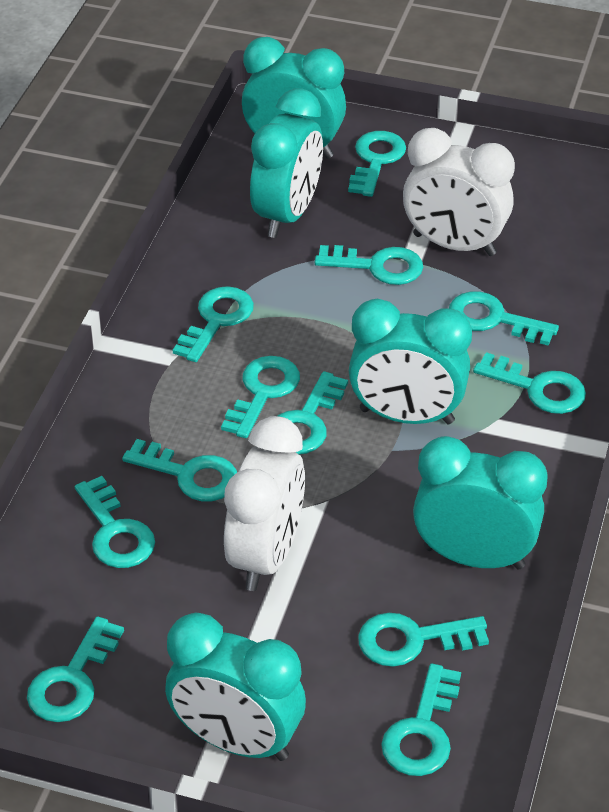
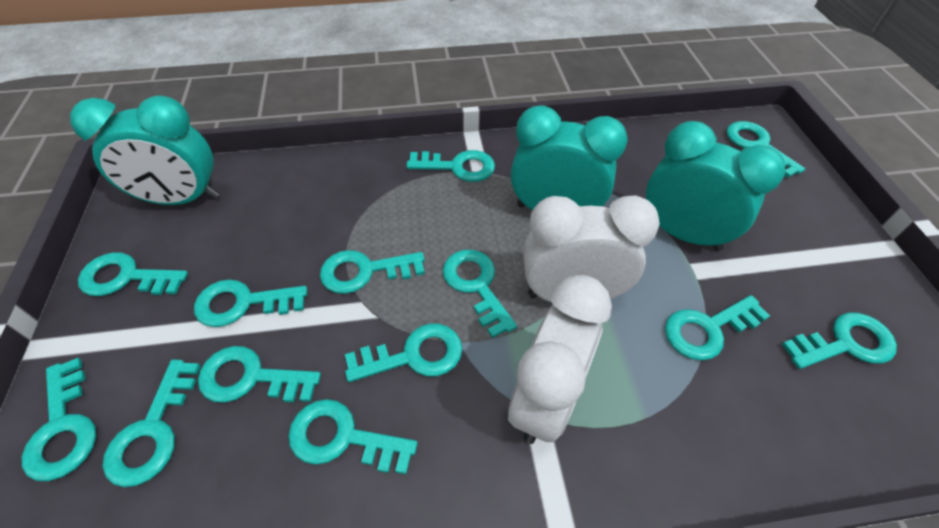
turquoise clock: 5 -> 3
turquoise key: 12 -> 13

